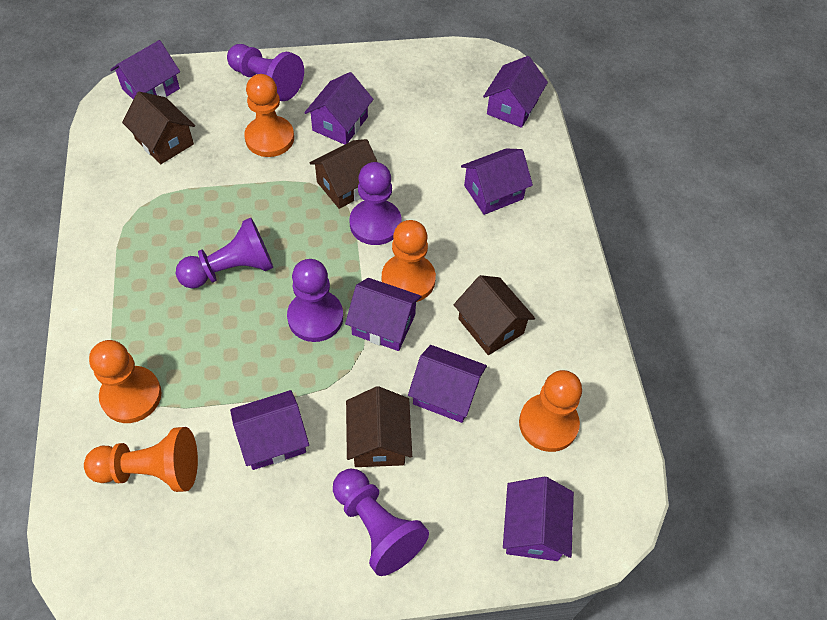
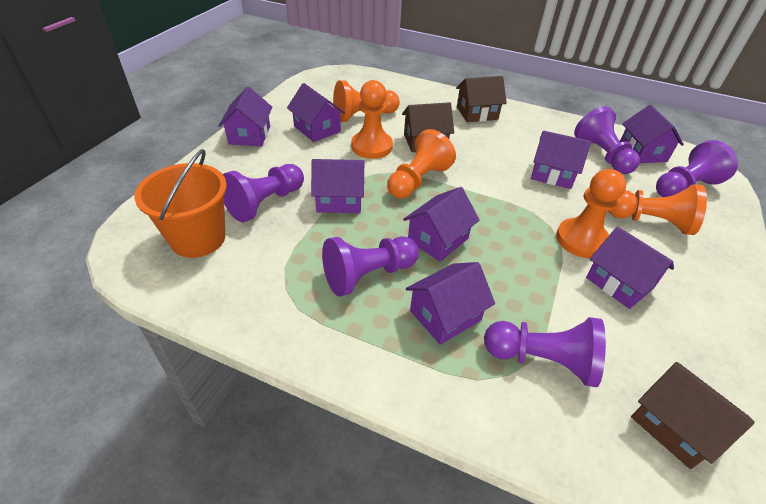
brown house: 4 -> 3
orange bucket: 0 -> 1

